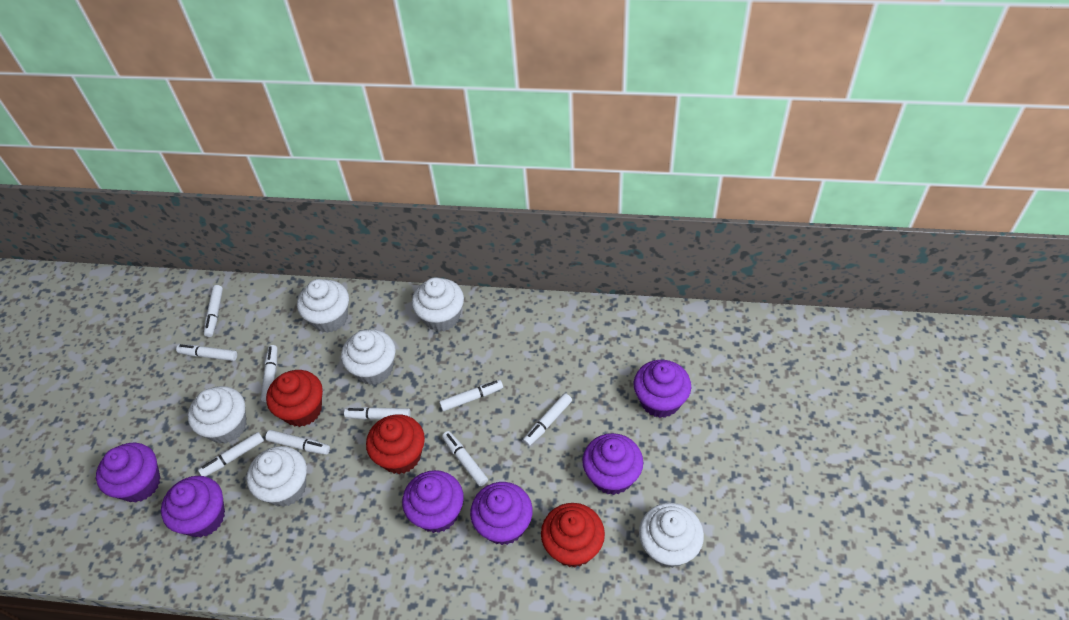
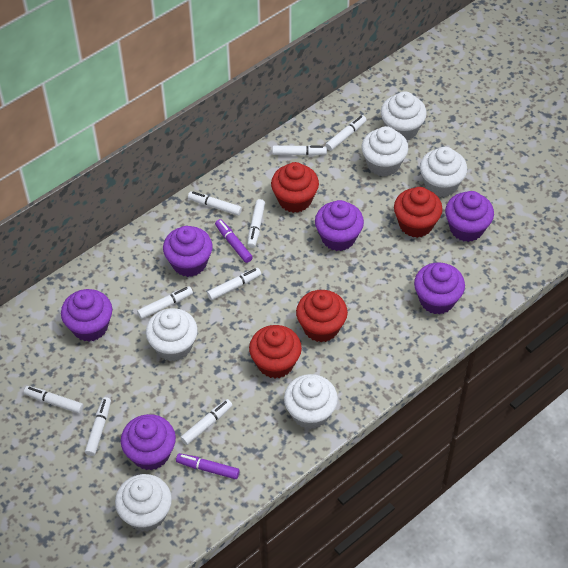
purple marker: 0 -> 2
red cupcake: 3 -> 4

